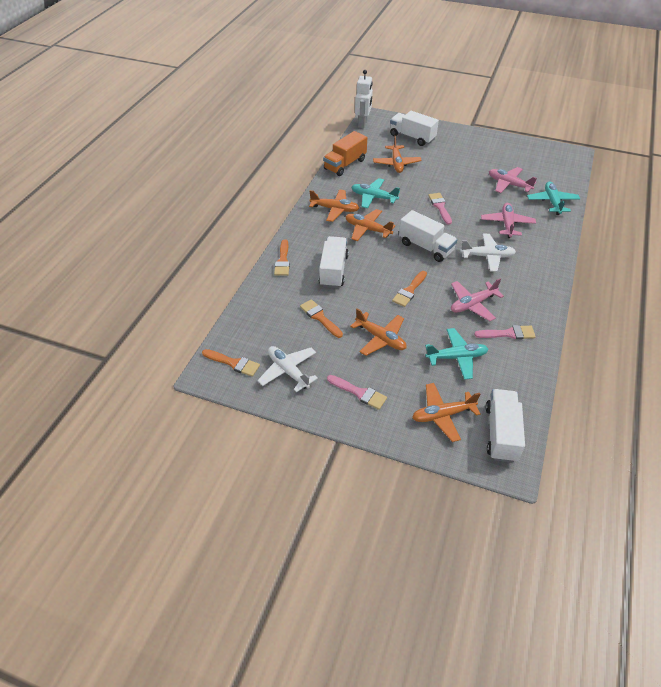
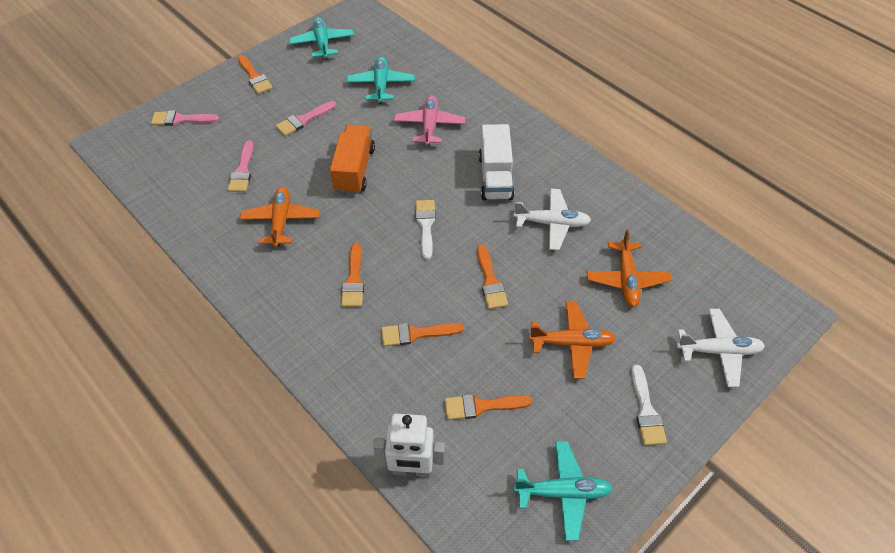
orange brush: 4 -> 5
orange plane: 5 -> 3
pink plane: 3 -> 1
white brush: 0 -> 2
white truck: 4 -> 1

